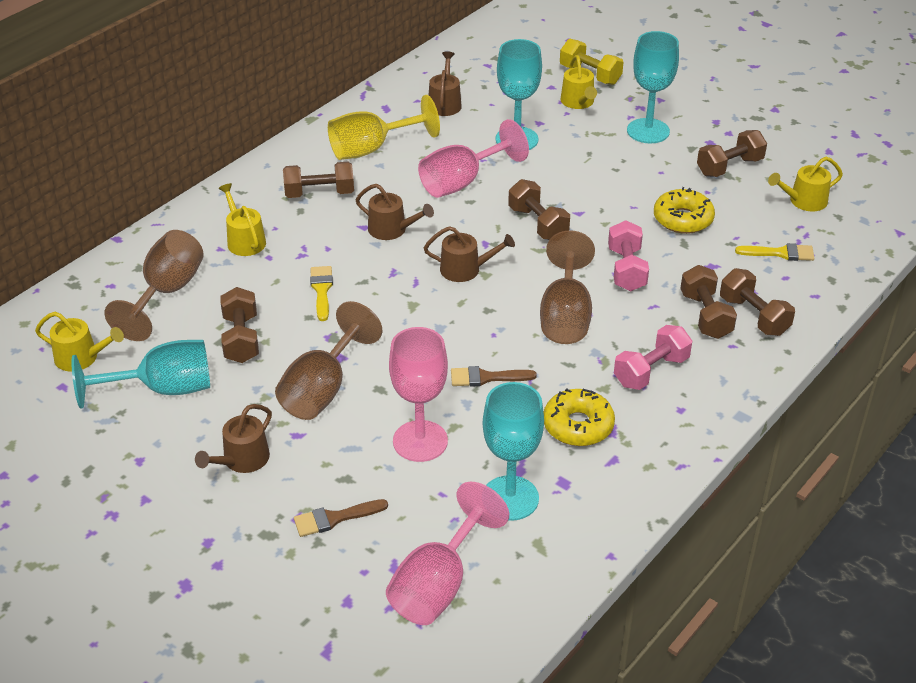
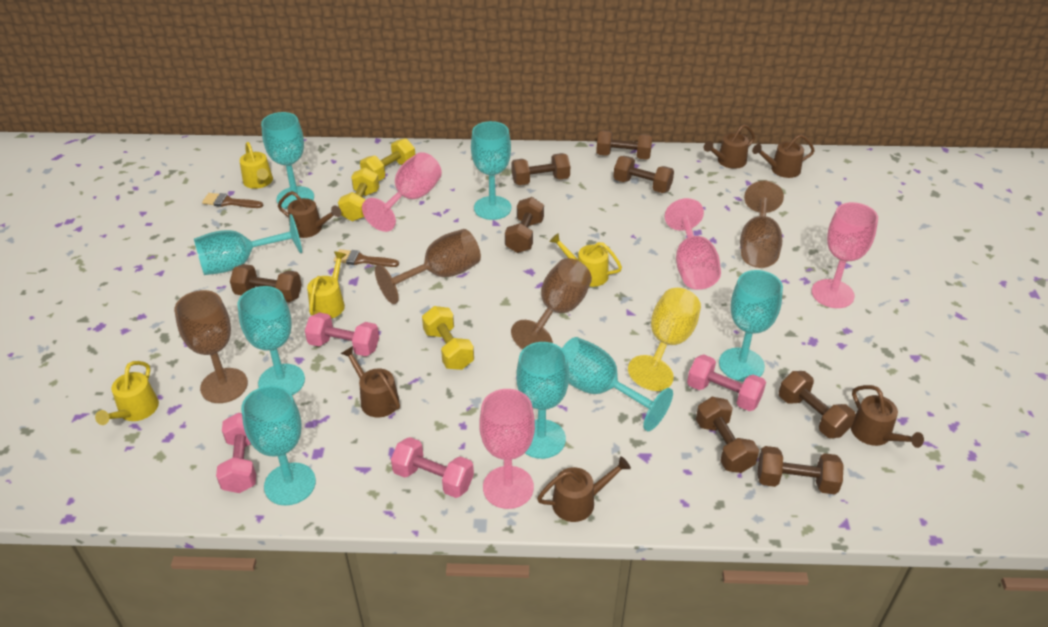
brown dumbbell: 6 -> 8
brown goblet: 3 -> 4
brown watering can: 4 -> 6
pink dumbbell: 2 -> 4
pink goblet: 3 -> 4
turquoise goblet: 4 -> 8
yellow brush: 2 -> 0
yellow donut: 2 -> 0
yellow dumbbell: 1 -> 3

